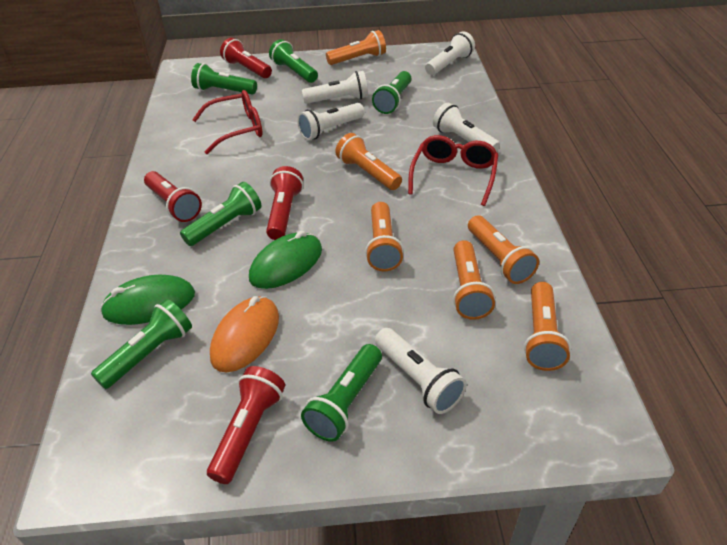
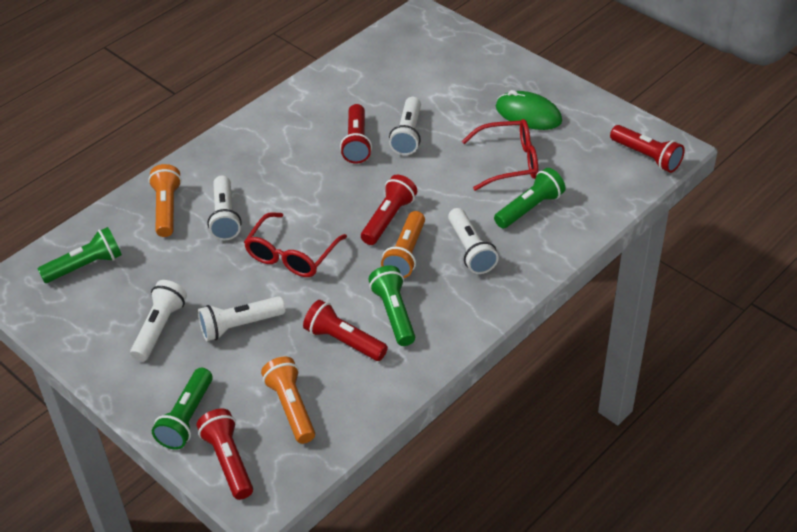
green flashlight: 6 -> 4
green mouse: 2 -> 1
orange flashlight: 6 -> 3
orange mouse: 1 -> 0
red flashlight: 4 -> 5

